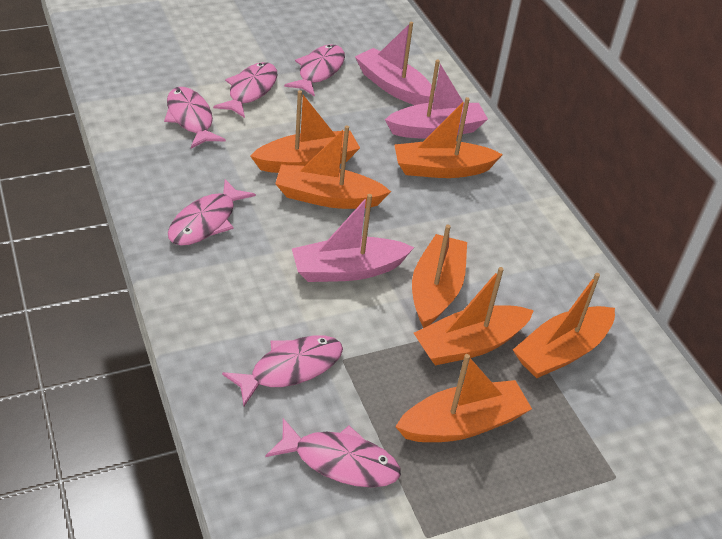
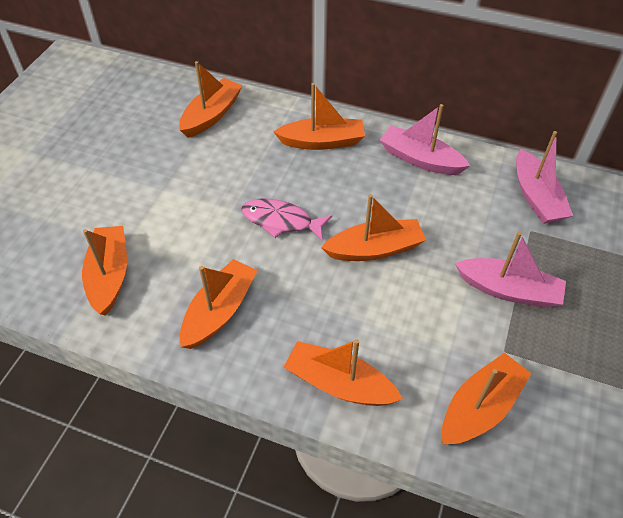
pink fish: 6 -> 1

